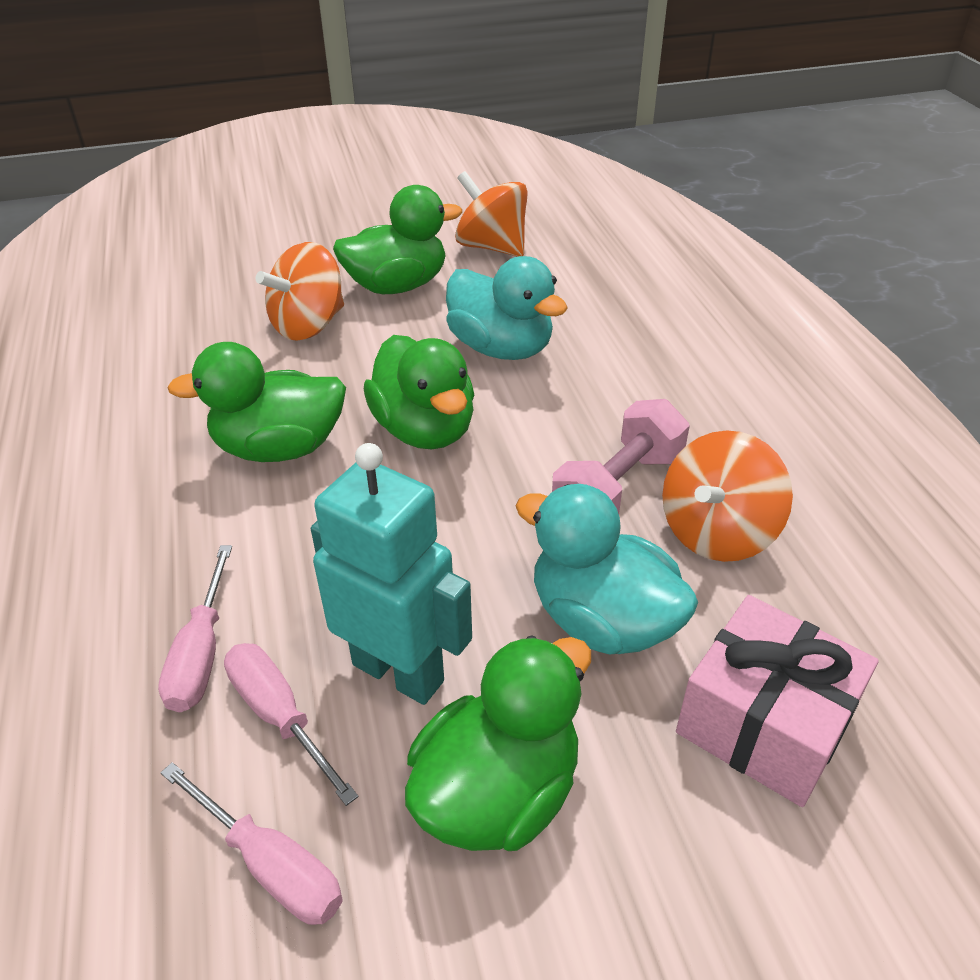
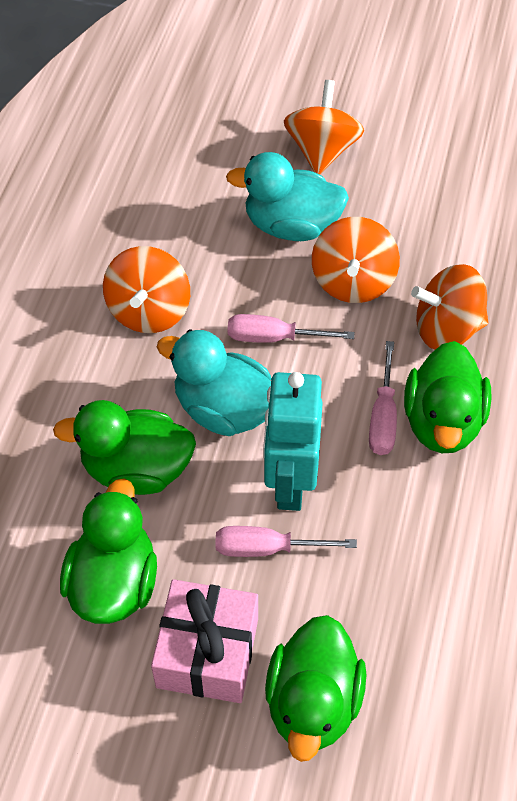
orange spinning top: 3 -> 4
pink dumbbell: 1 -> 0

